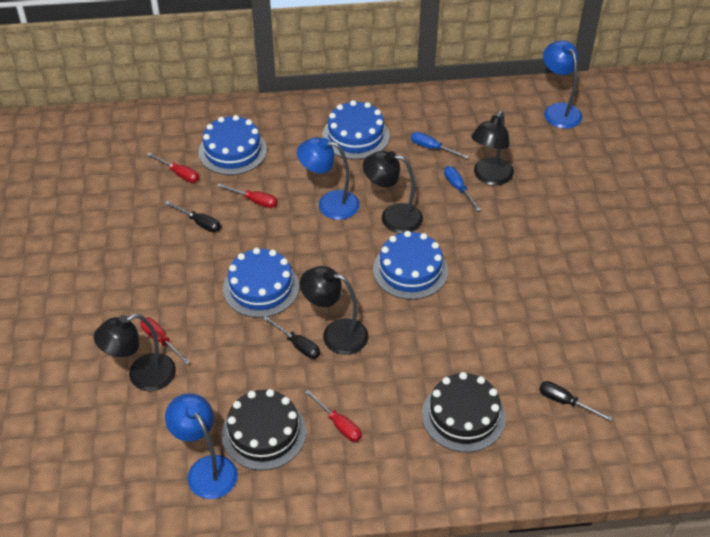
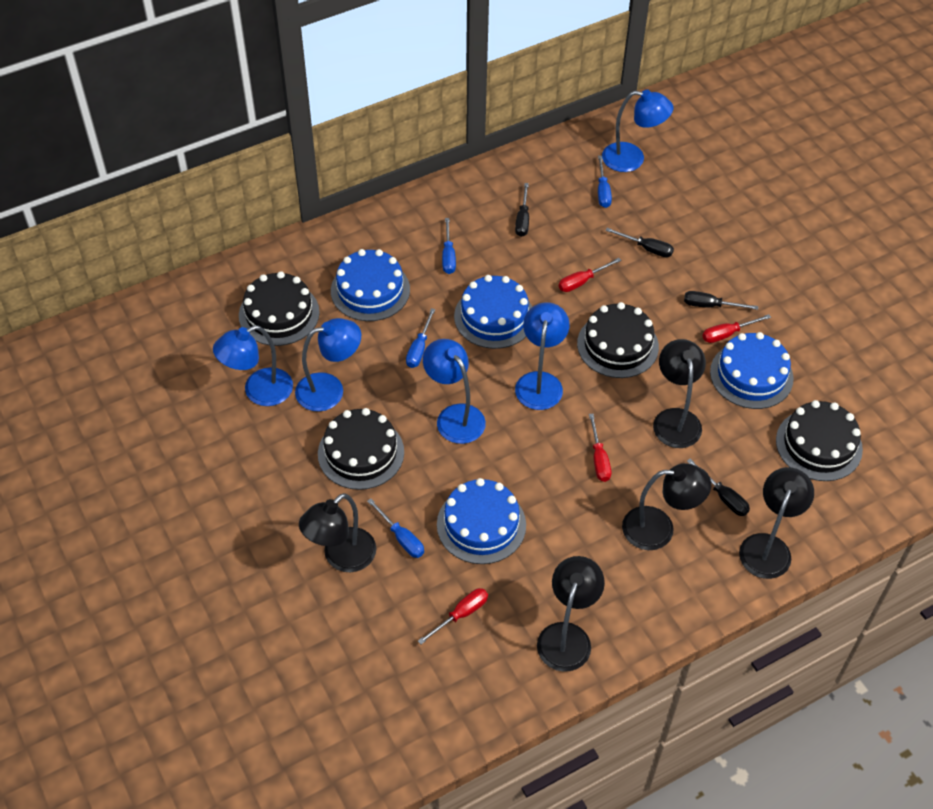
black cake: 2 -> 4
black lamp: 4 -> 5
black screwdriver: 3 -> 4
blue lamp: 3 -> 5
blue screwdriver: 2 -> 4

